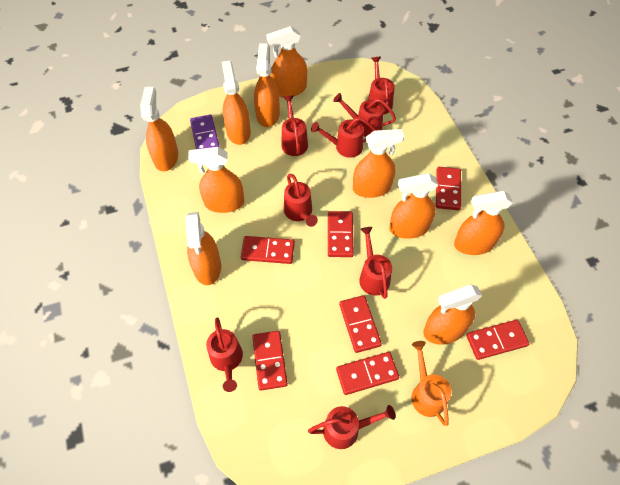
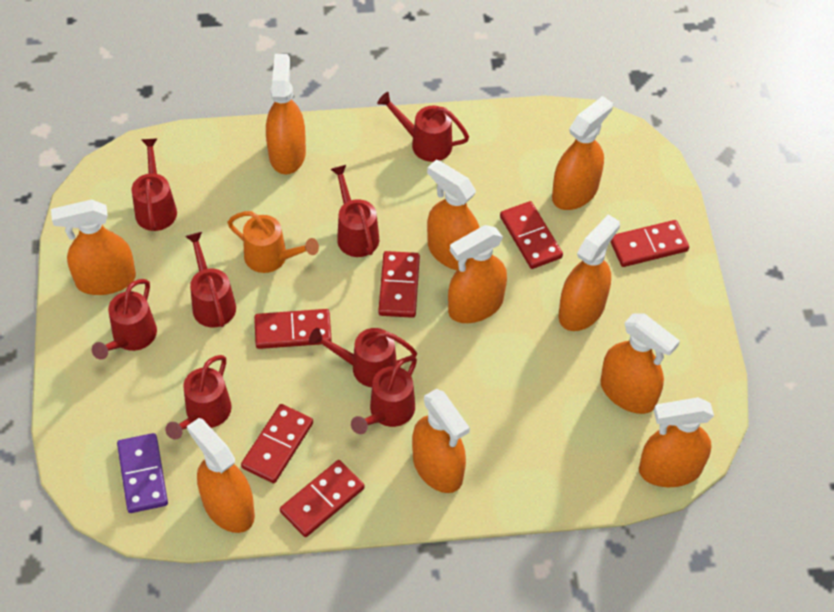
red domino: 7 -> 6

